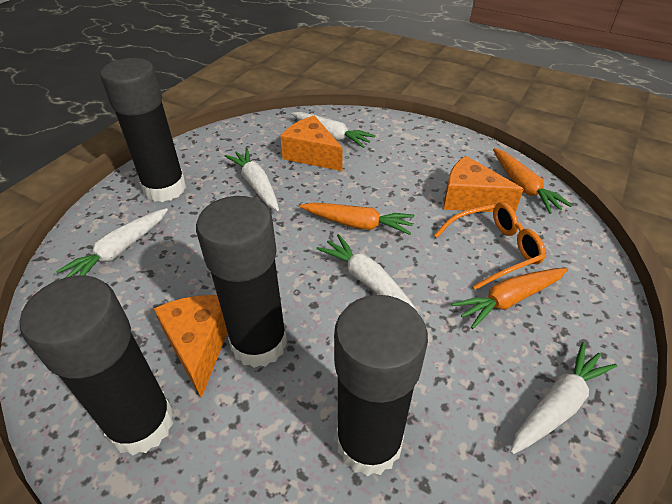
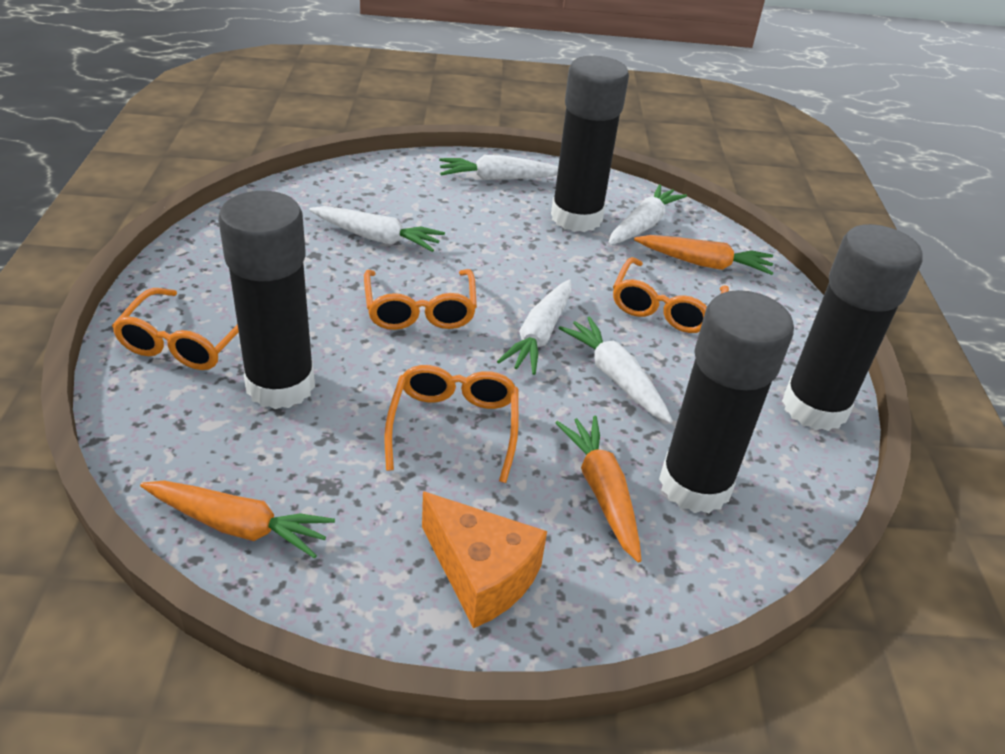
orange cheese: 3 -> 1
orange glasses: 1 -> 4

